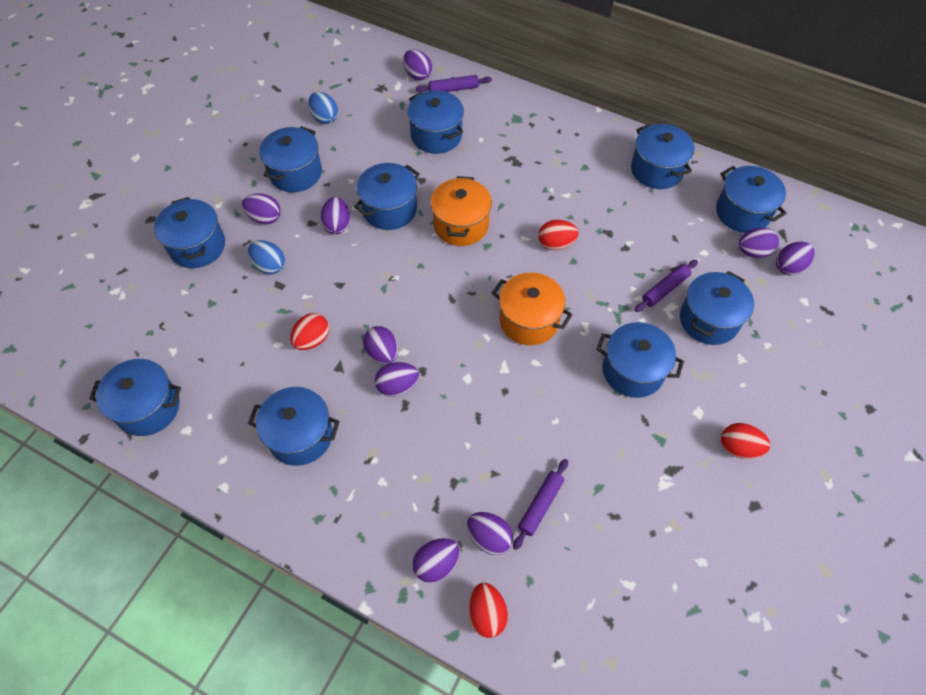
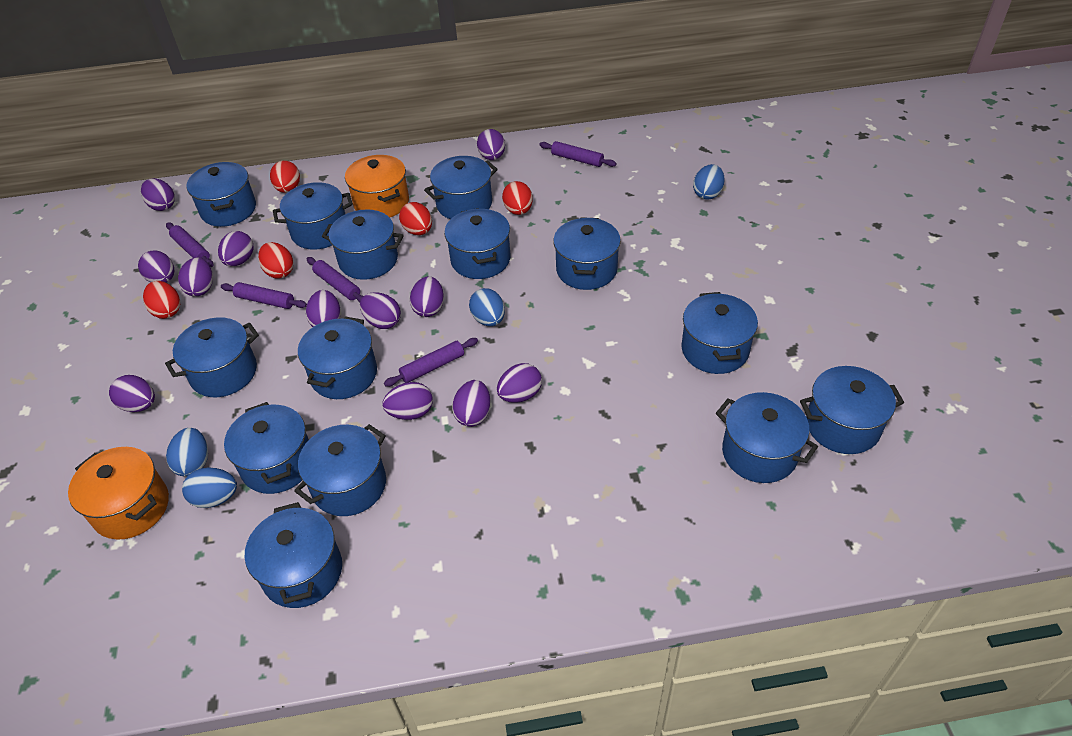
blue egg: 2 -> 4
blue pot: 10 -> 14
purple egg: 9 -> 12
purple rolling pin: 3 -> 5
red egg: 4 -> 5

